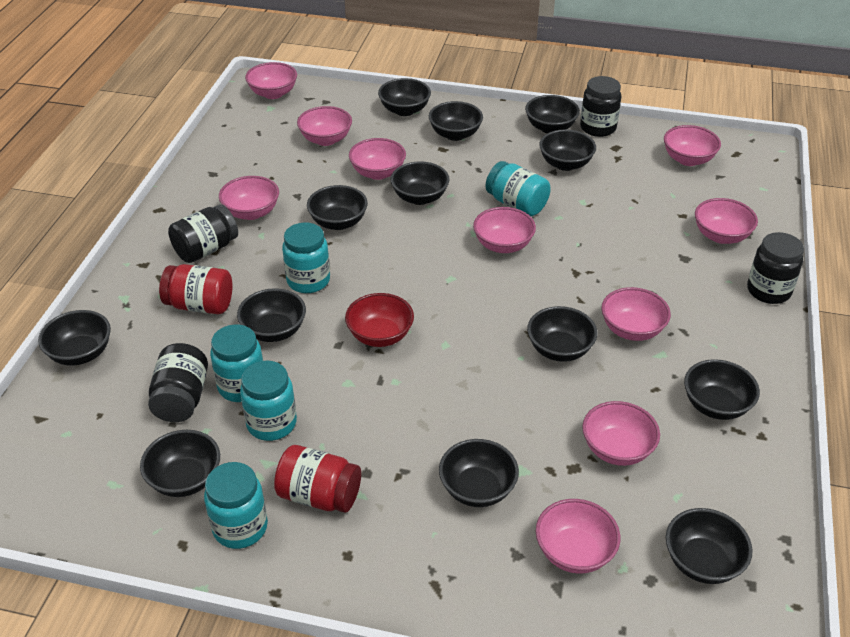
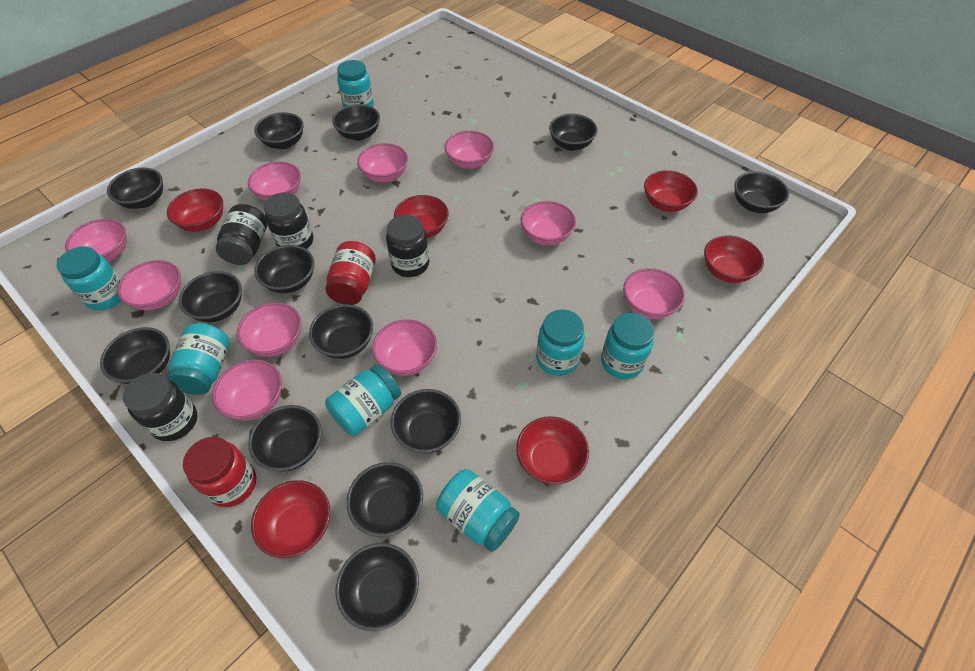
red bowl: 1 -> 6
turquoise jar: 5 -> 7

